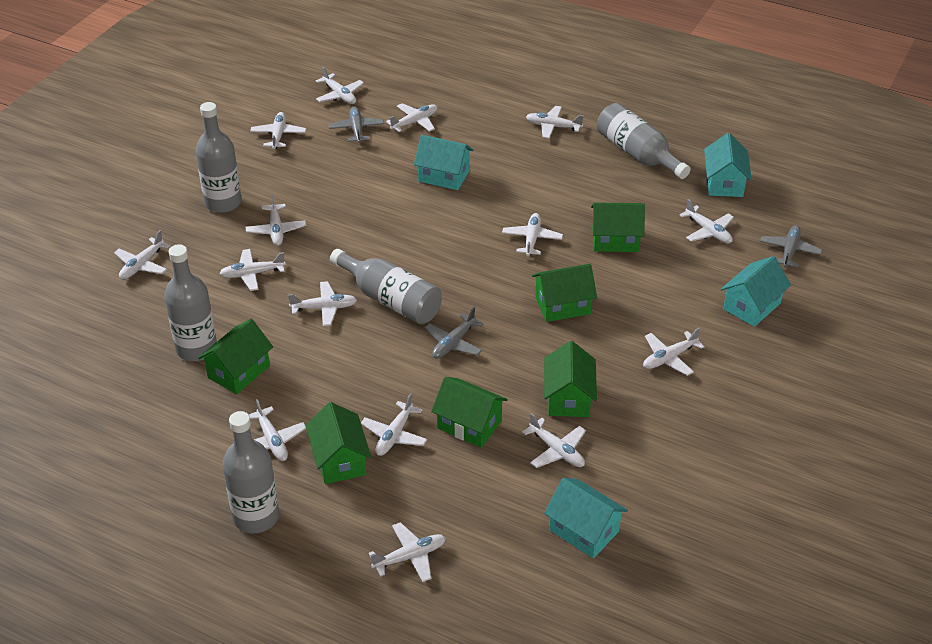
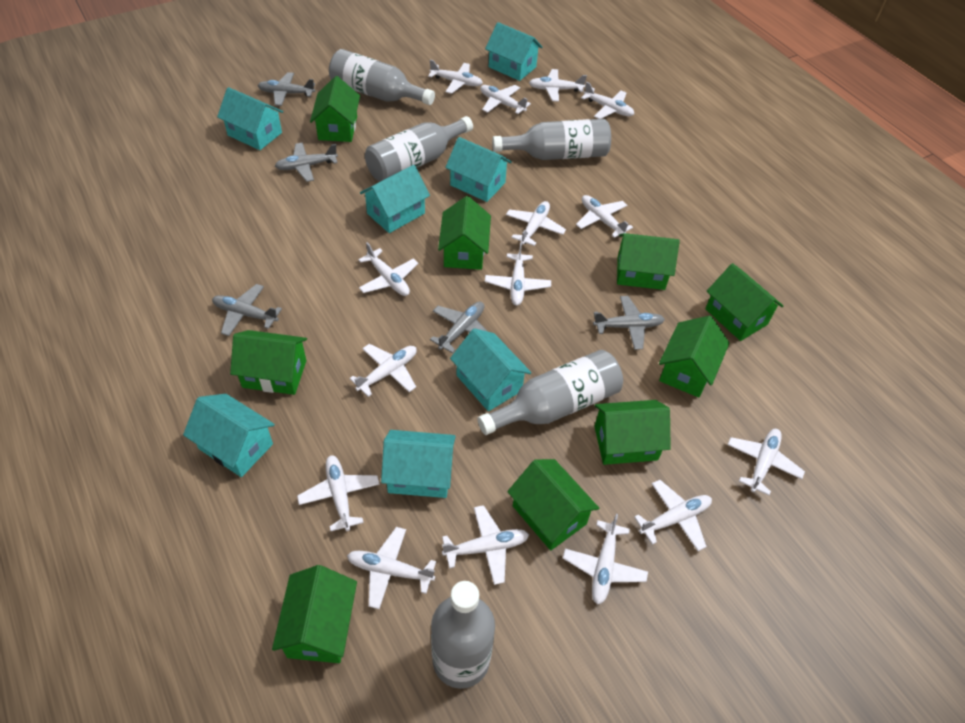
green house: 6 -> 9
grey plane: 3 -> 5
turquoise house: 4 -> 7

